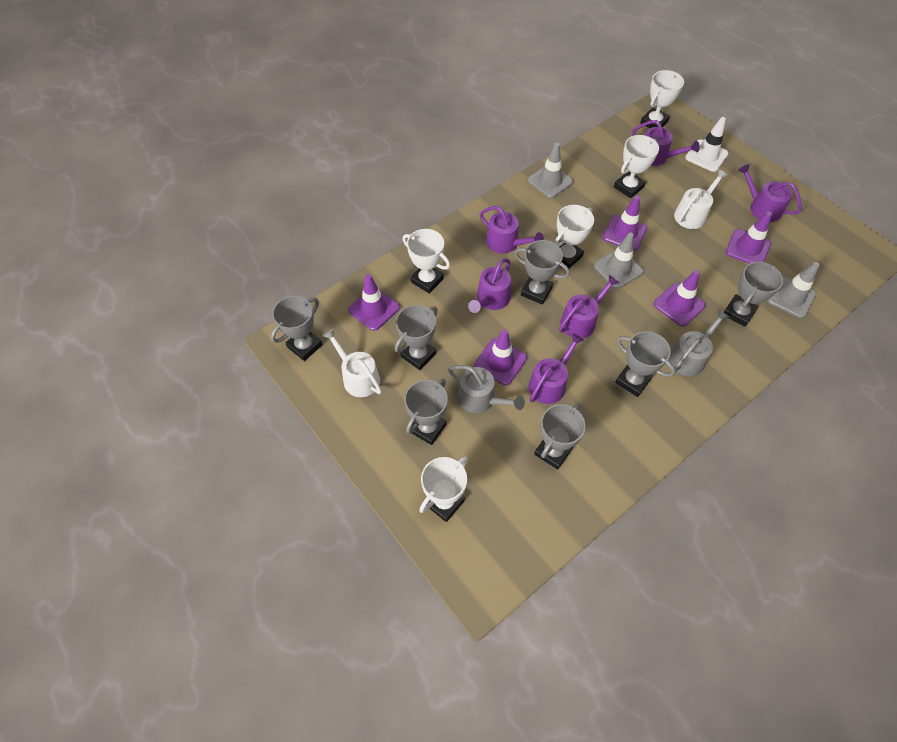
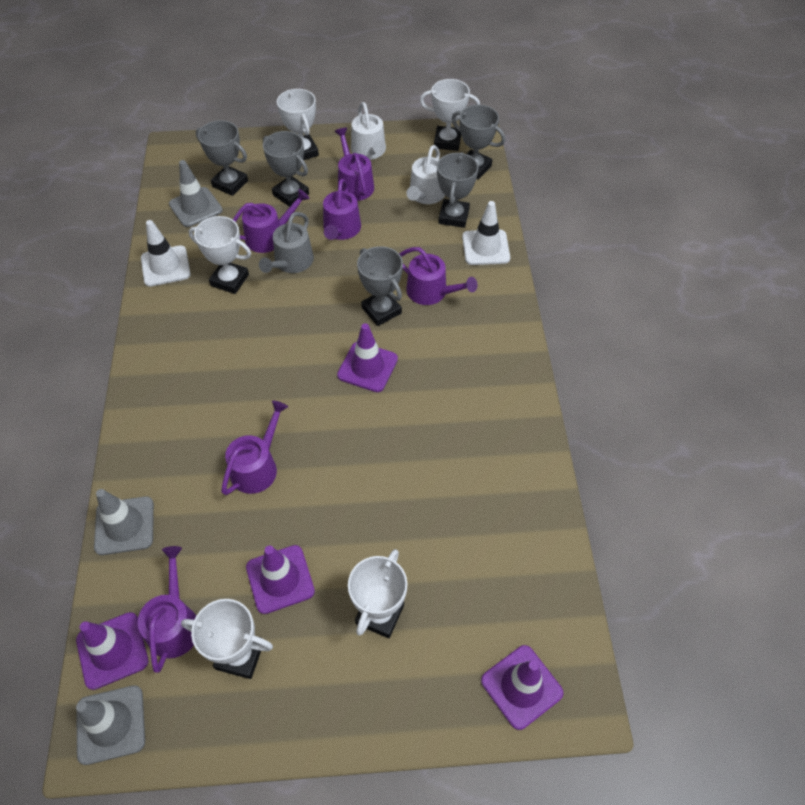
grey trophy: 7 -> 5
grey watering can: 2 -> 1
purple traffic cone: 5 -> 4
white traffic cone: 1 -> 2

